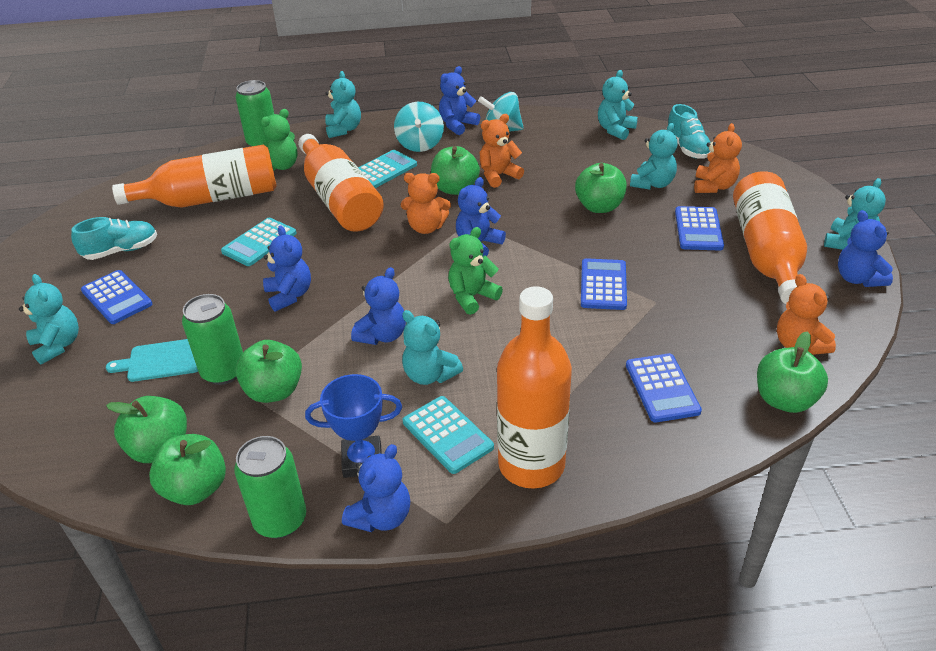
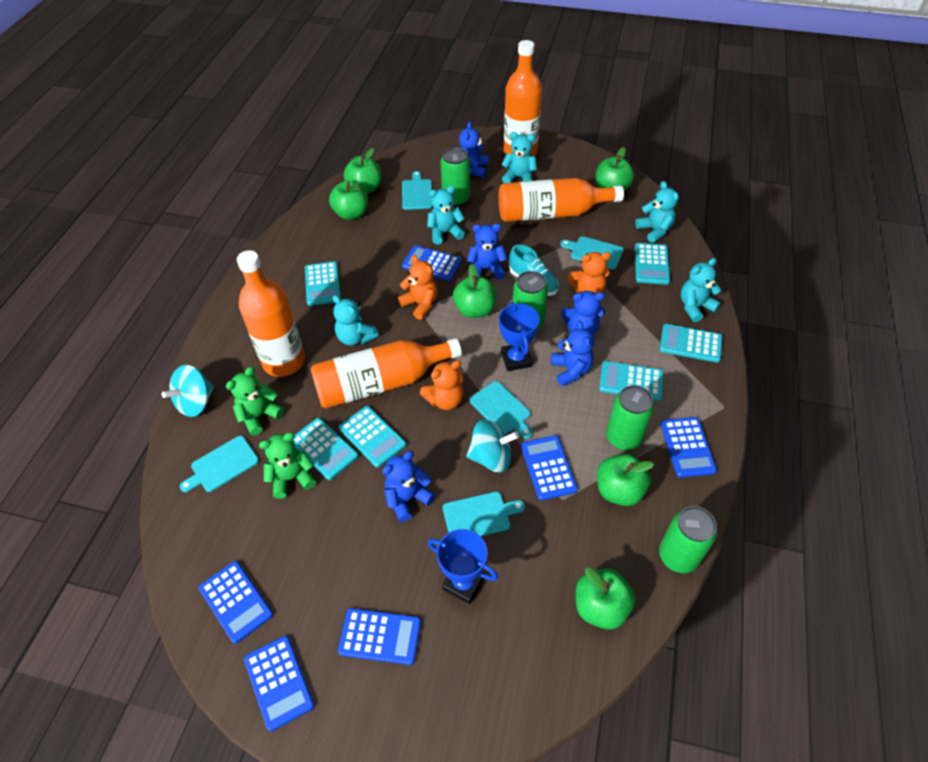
blue calculator: 4 -> 6
blue teddy bear: 6 -> 5
blue trophy: 1 -> 2
green can: 3 -> 4
orange teddy bear: 4 -> 3
turquoise calculator: 3 -> 6
turquoise cutting board: 1 -> 5
turquoise shoe: 2 -> 1
turquoise teddy bear: 6 -> 5

